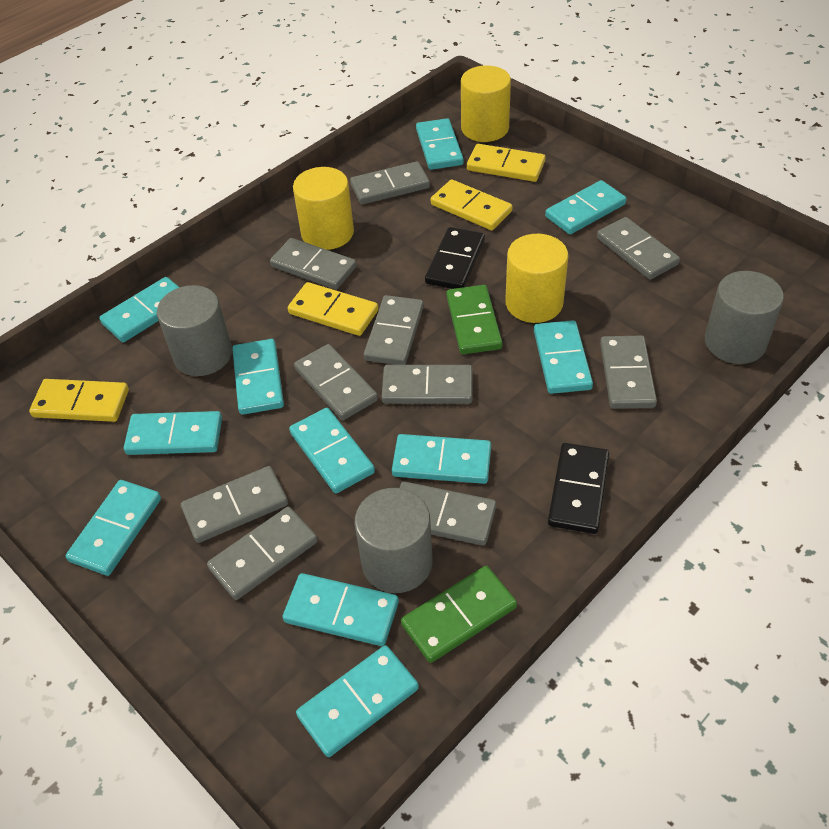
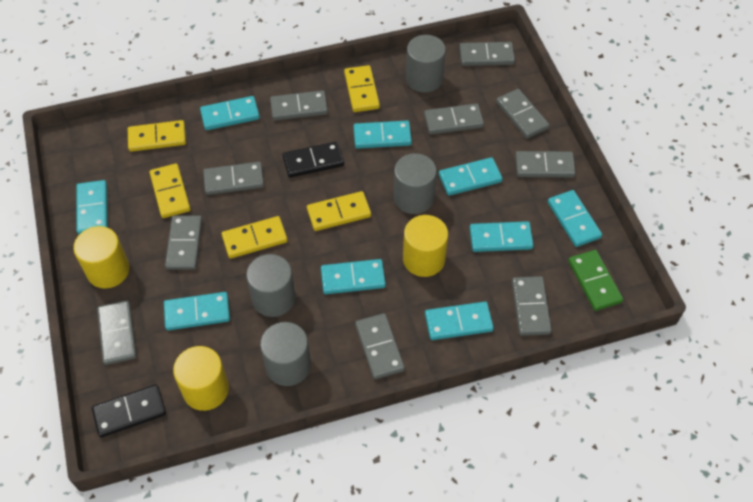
green domino: 2 -> 1
grey cylinder: 3 -> 4
turquoise domino: 11 -> 9
yellow domino: 4 -> 5

